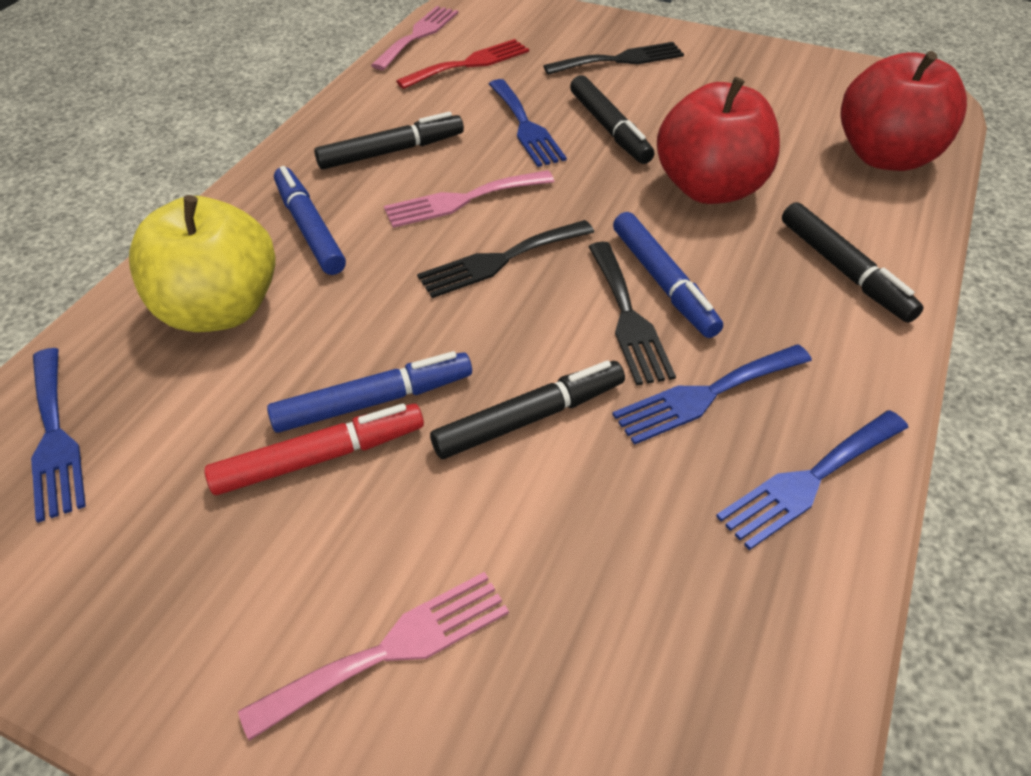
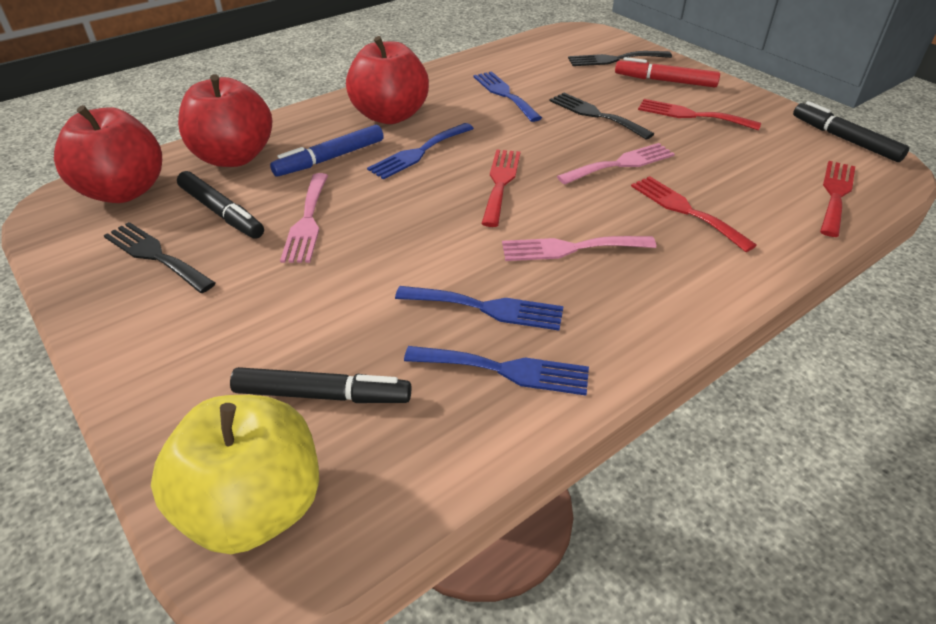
black marker: 4 -> 3
blue marker: 3 -> 1
red apple: 2 -> 3
red fork: 1 -> 4

